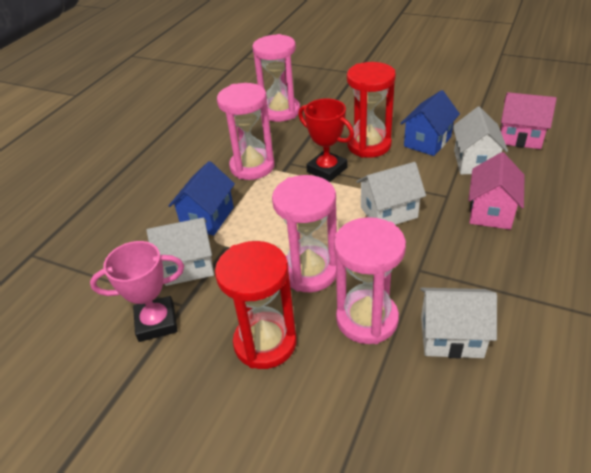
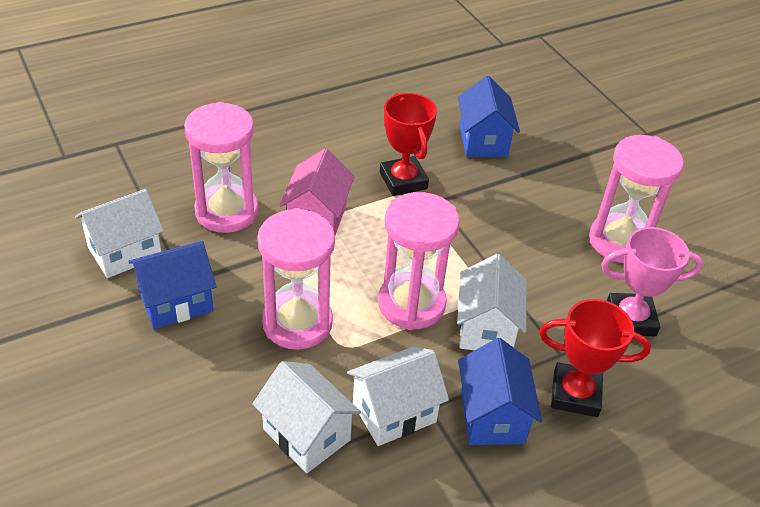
blue house: 2 -> 3
pink house: 2 -> 1
red hourglass: 2 -> 0
red trophy: 1 -> 2

